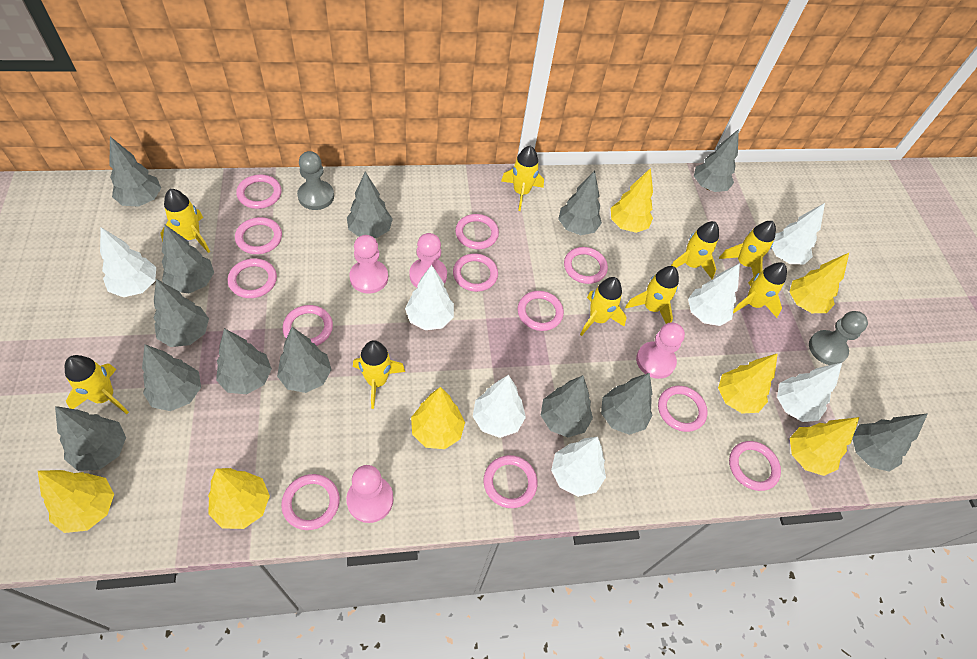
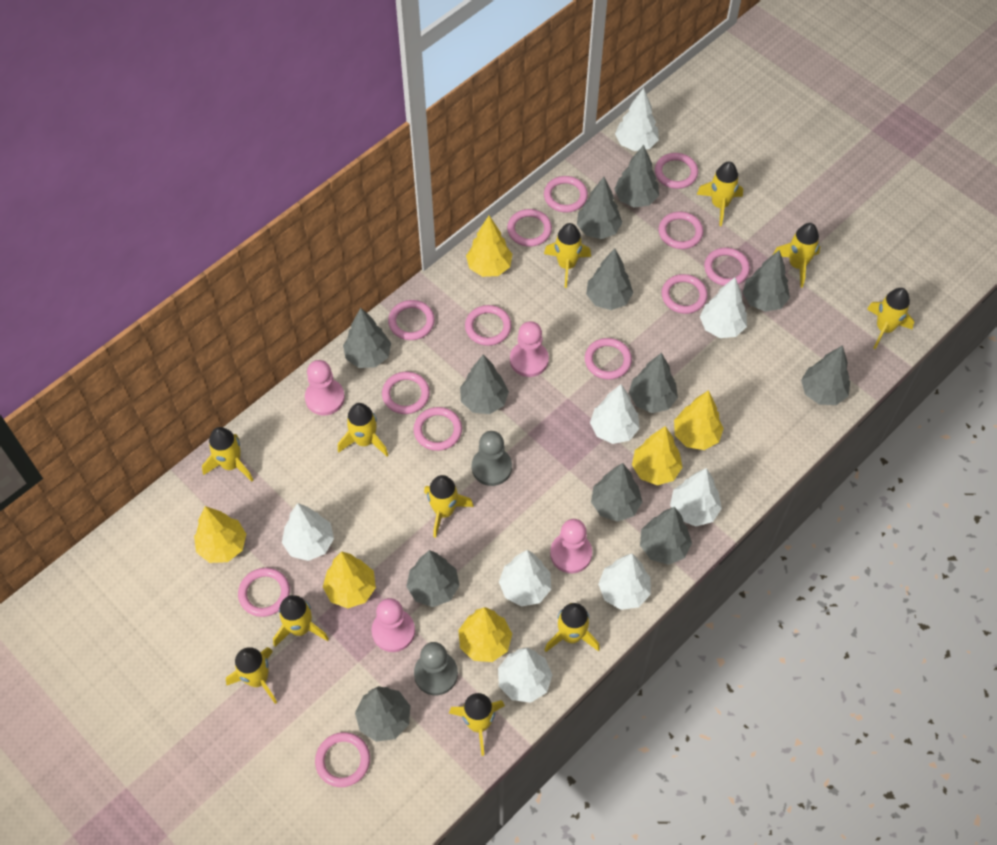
grey tree: 13 -> 12
pink ring: 12 -> 13
white tree: 7 -> 8
yellow rocket: 9 -> 11
yellow tree: 7 -> 6

